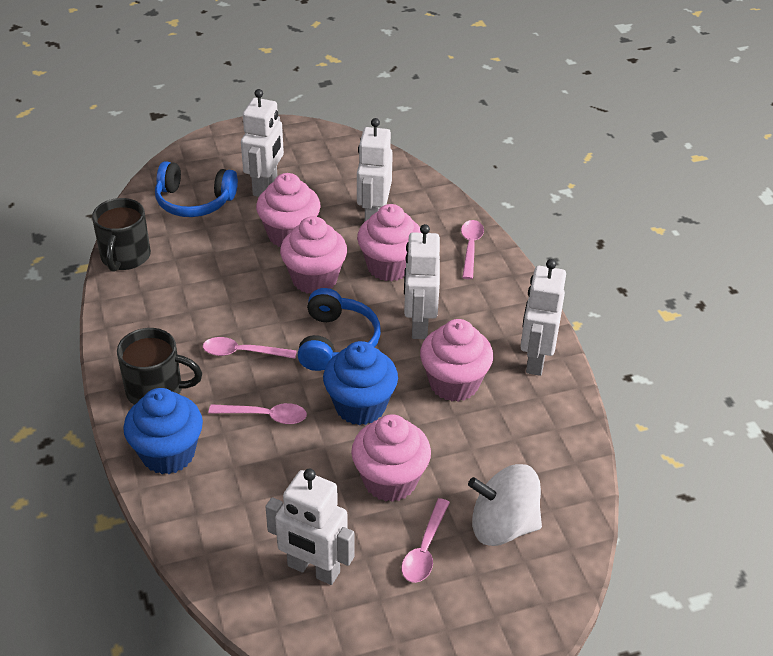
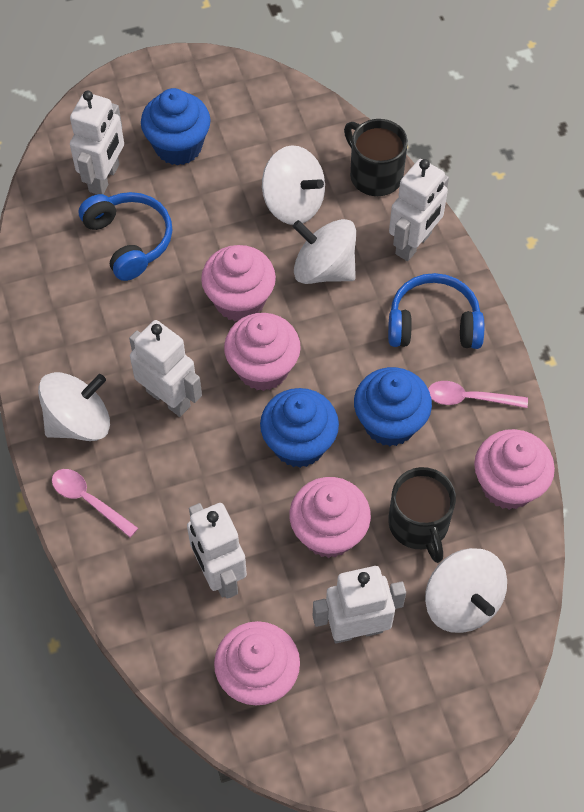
blue cupcake: 2 -> 3
pink spoon: 4 -> 2
white spinning top: 1 -> 4

